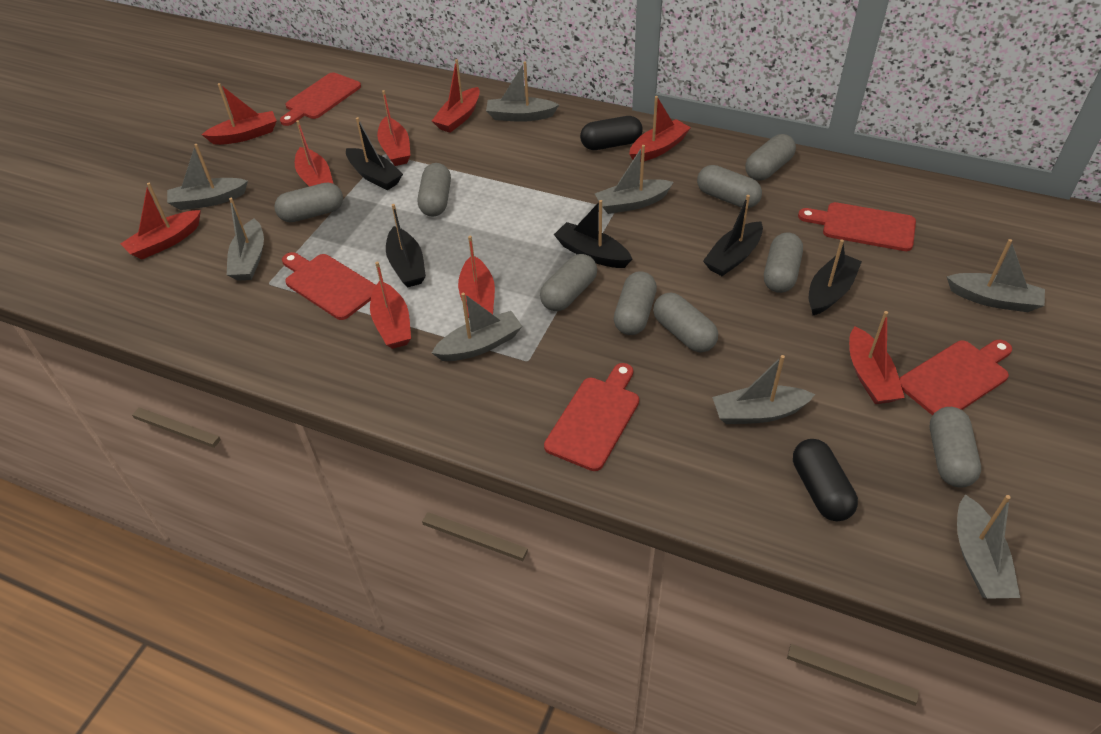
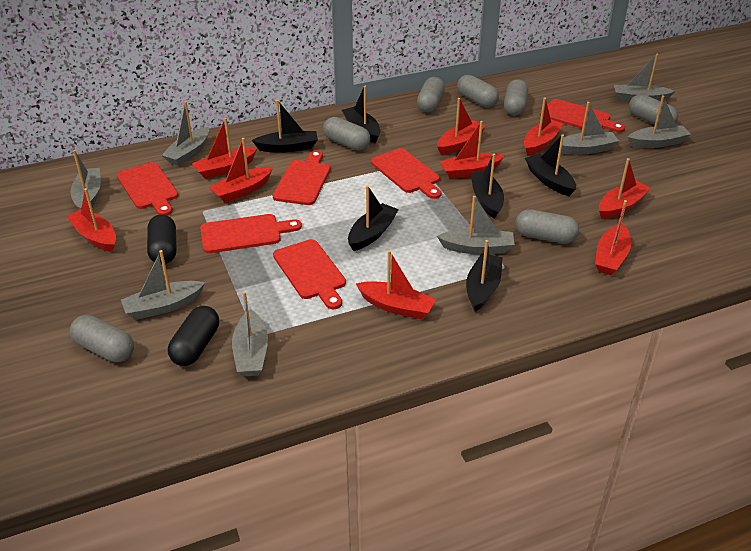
black boat: 5 -> 6
grey capsule: 9 -> 7
red cutting board: 5 -> 6

